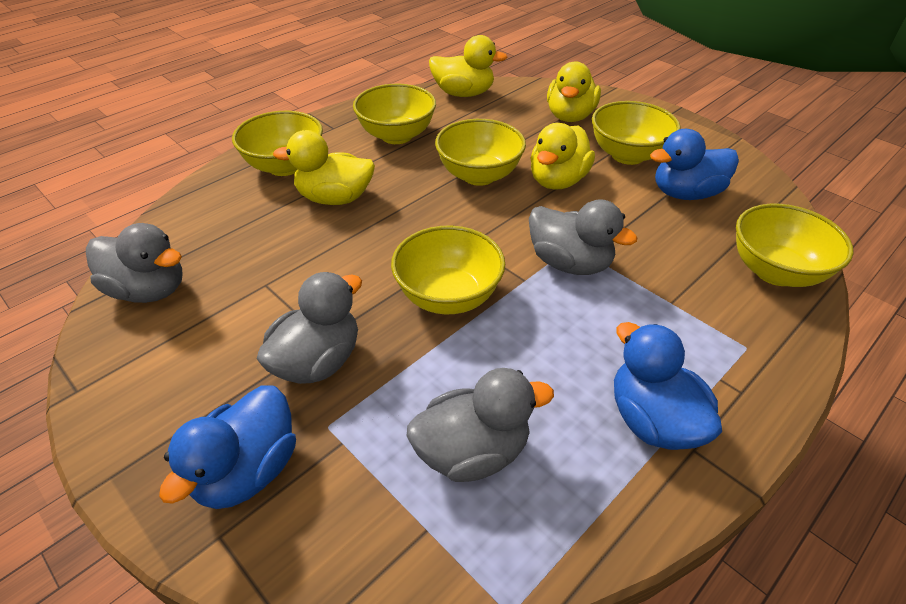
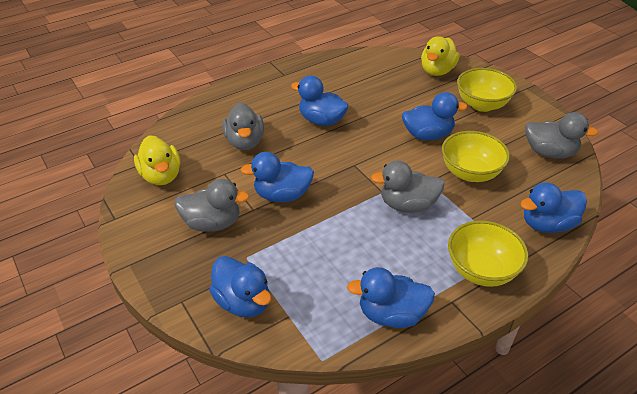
blue duck: 3 -> 6
yellow bowl: 6 -> 3
yellow duck: 4 -> 2

